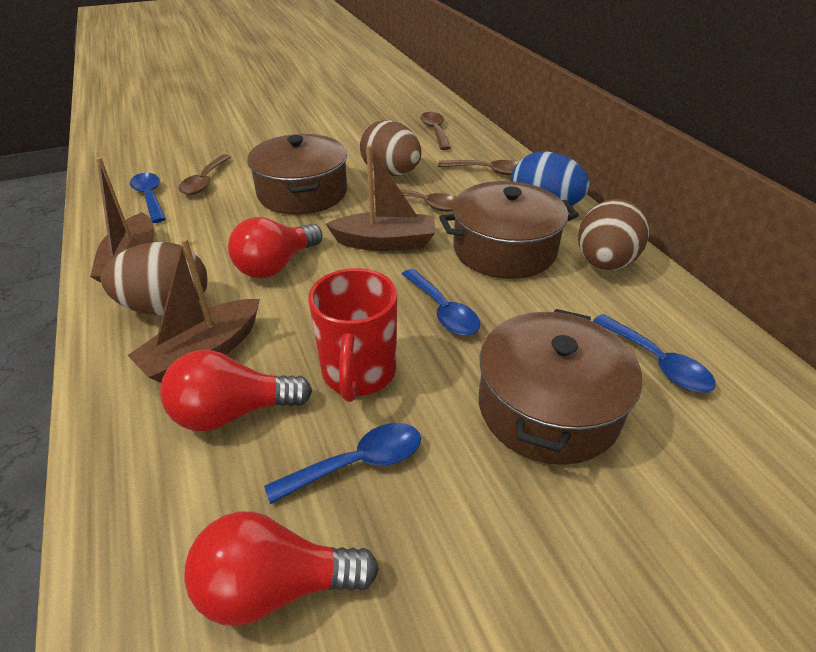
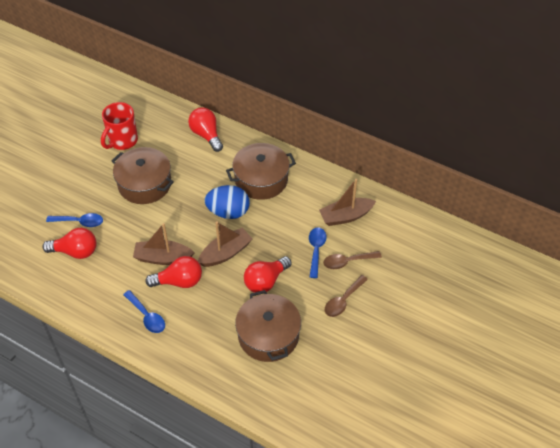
blue spoon: 4 -> 3
brown egg: 3 -> 0
brown spoon: 4 -> 2
red light bulb: 3 -> 4

